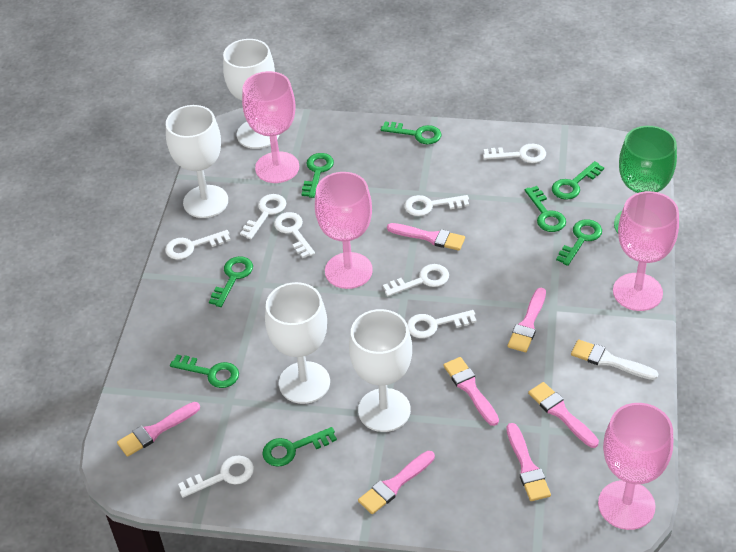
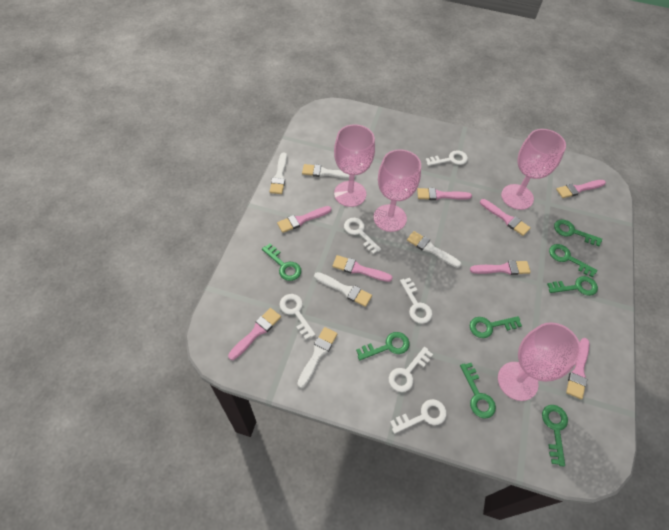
green goblet: 1 -> 0
pink brush: 7 -> 8
white brush: 1 -> 5
white goblet: 4 -> 0
white key: 8 -> 6

